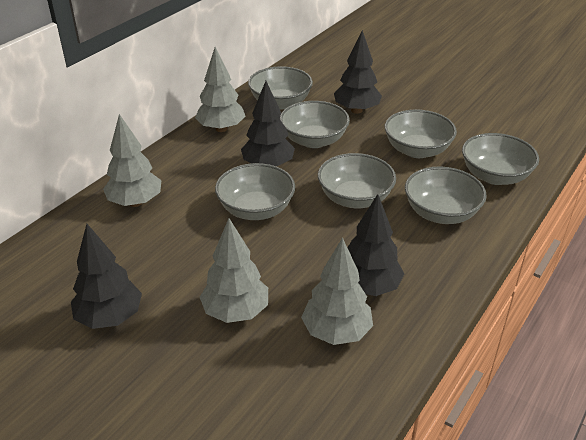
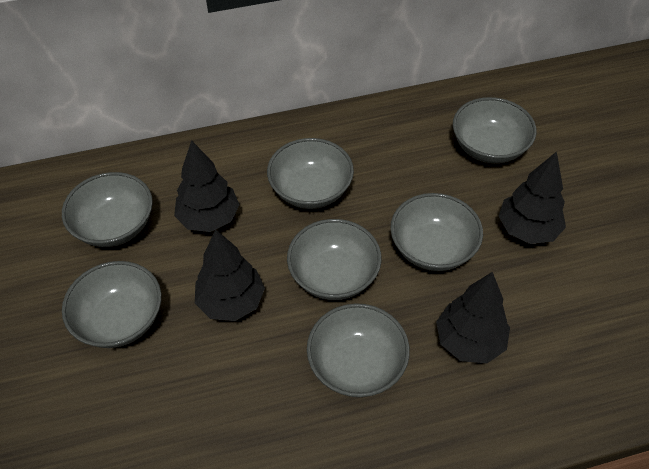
grey tree: 4 -> 0

